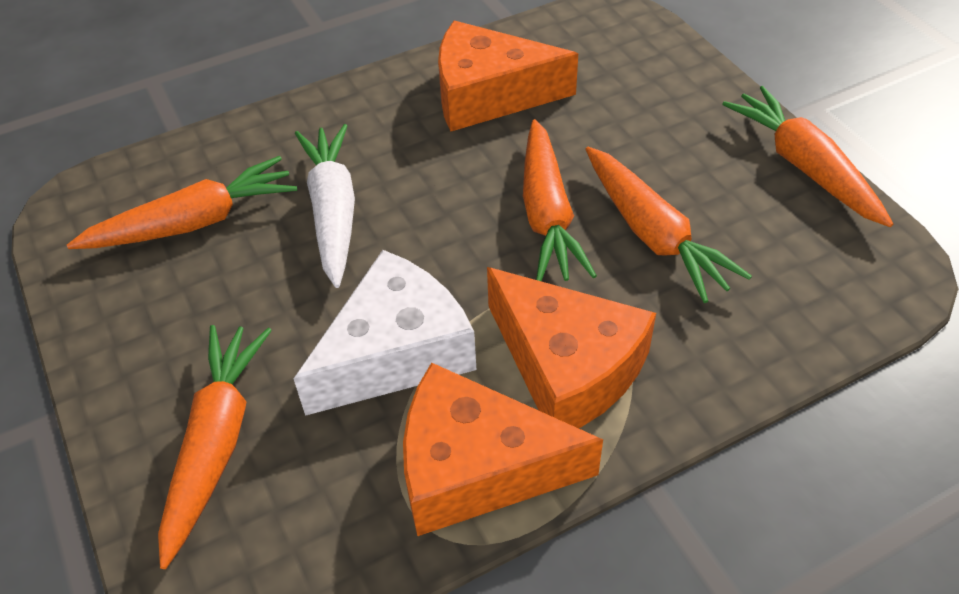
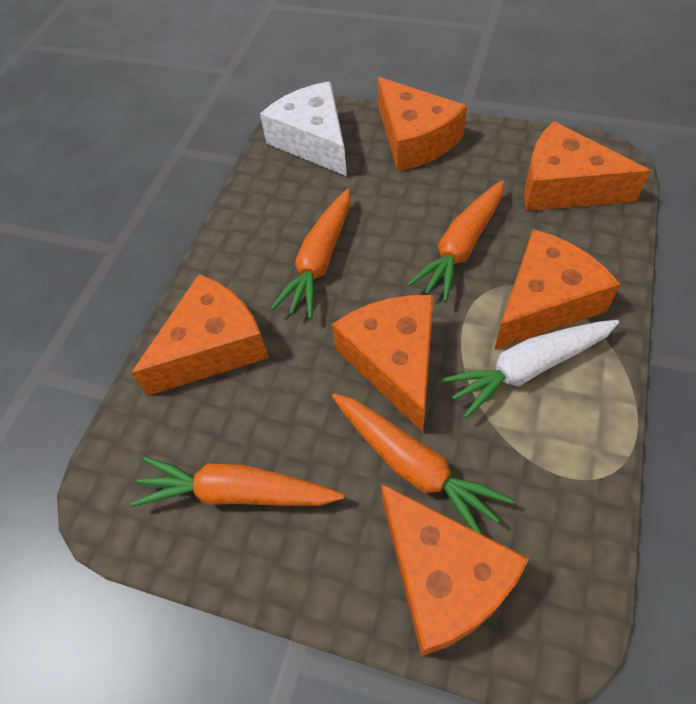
orange carrot: 5 -> 4
orange cheese: 3 -> 6

